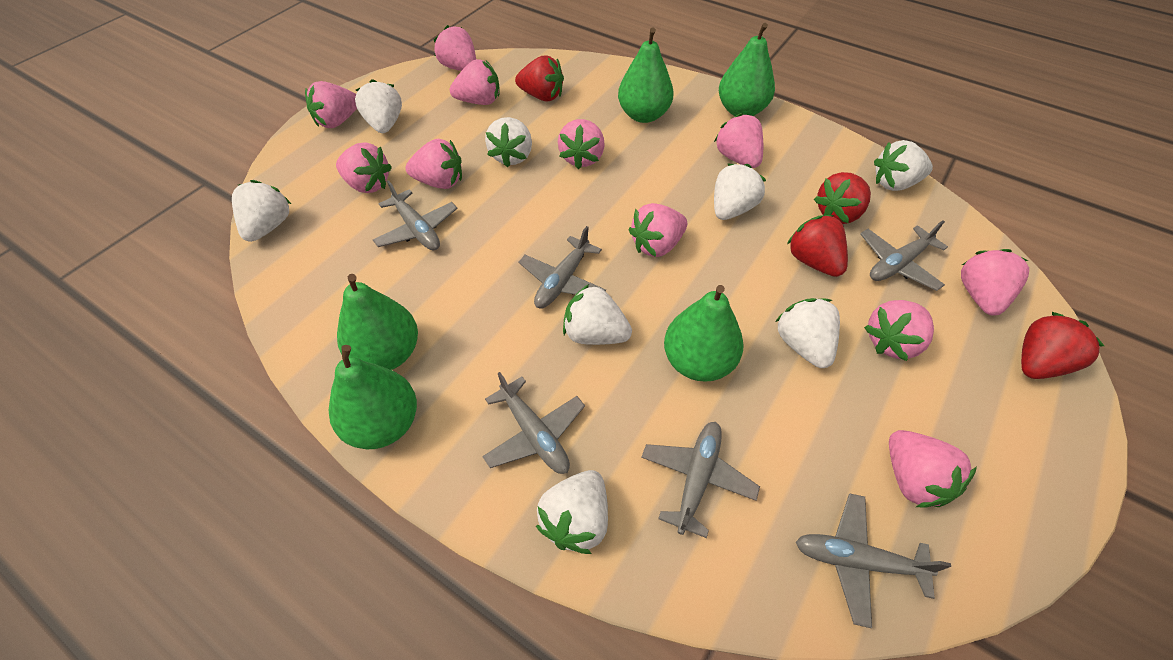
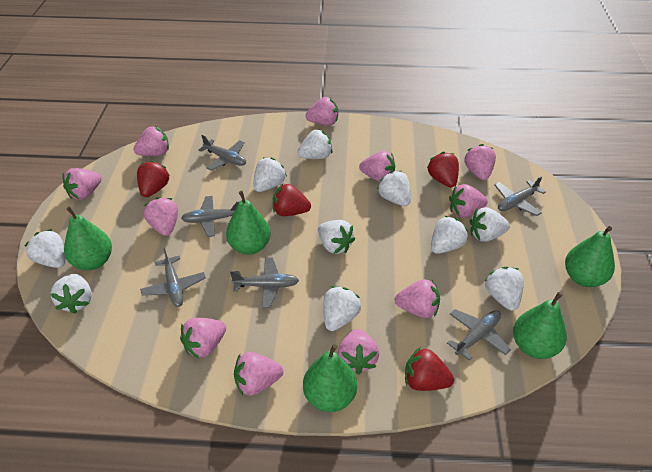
white strawberry: 8 -> 10

